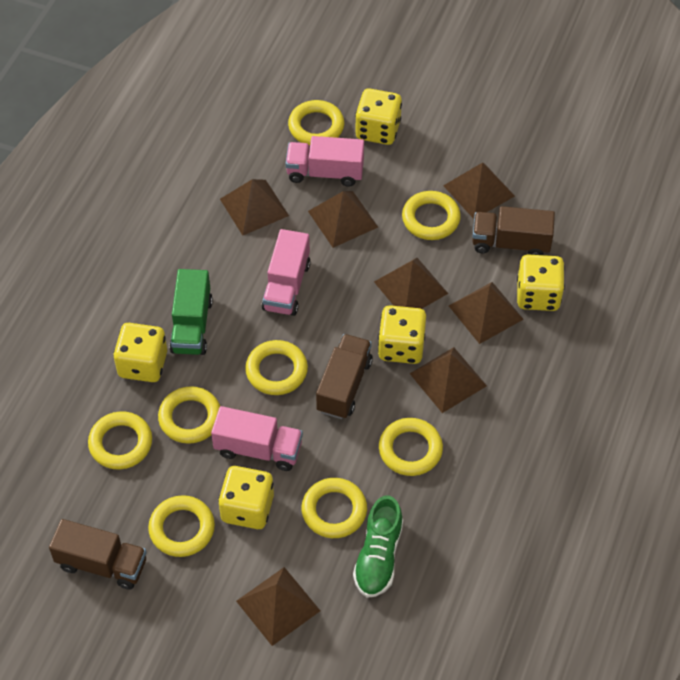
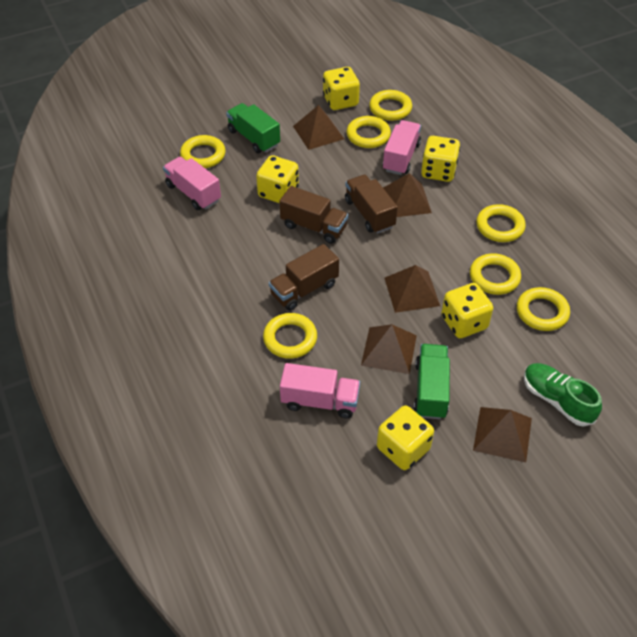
brown pyramid: 7 -> 5
green truck: 1 -> 2
yellow ring: 8 -> 7

